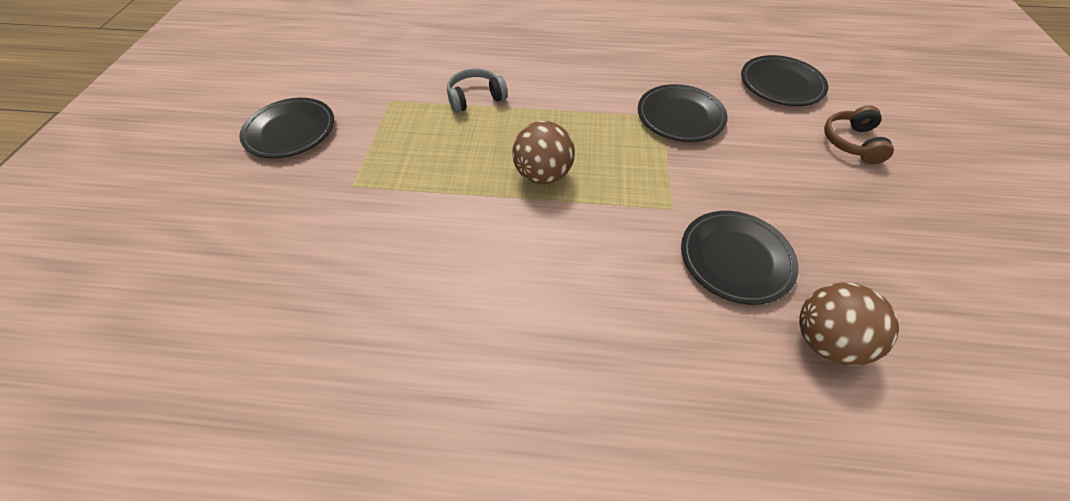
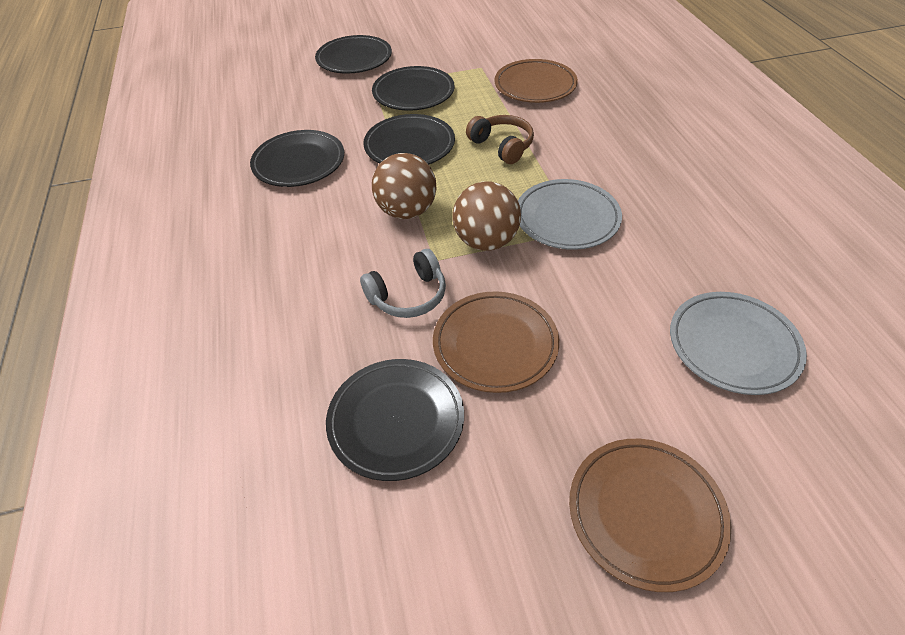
black plate: 4 -> 5
brown plate: 0 -> 3
grey plate: 0 -> 2

